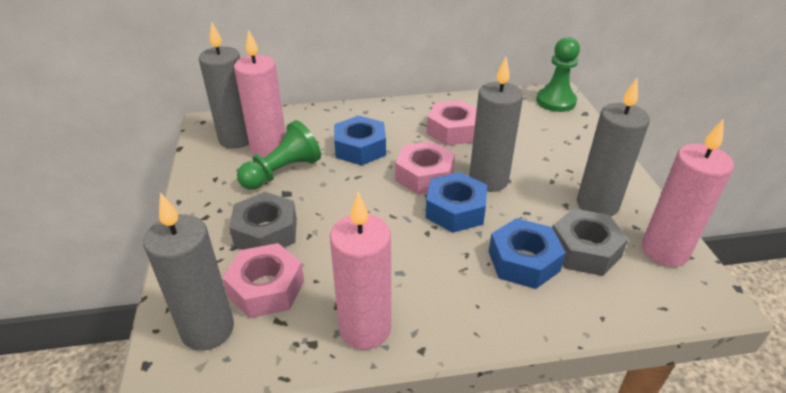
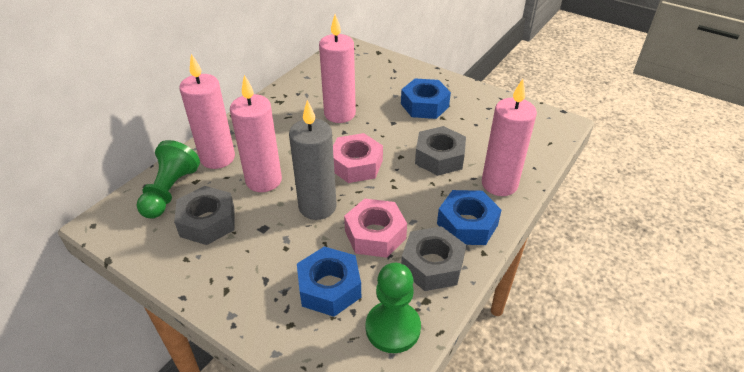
grey candle: 4 -> 1
grey nut: 2 -> 3
pink candle: 3 -> 4
pink nut: 3 -> 2

